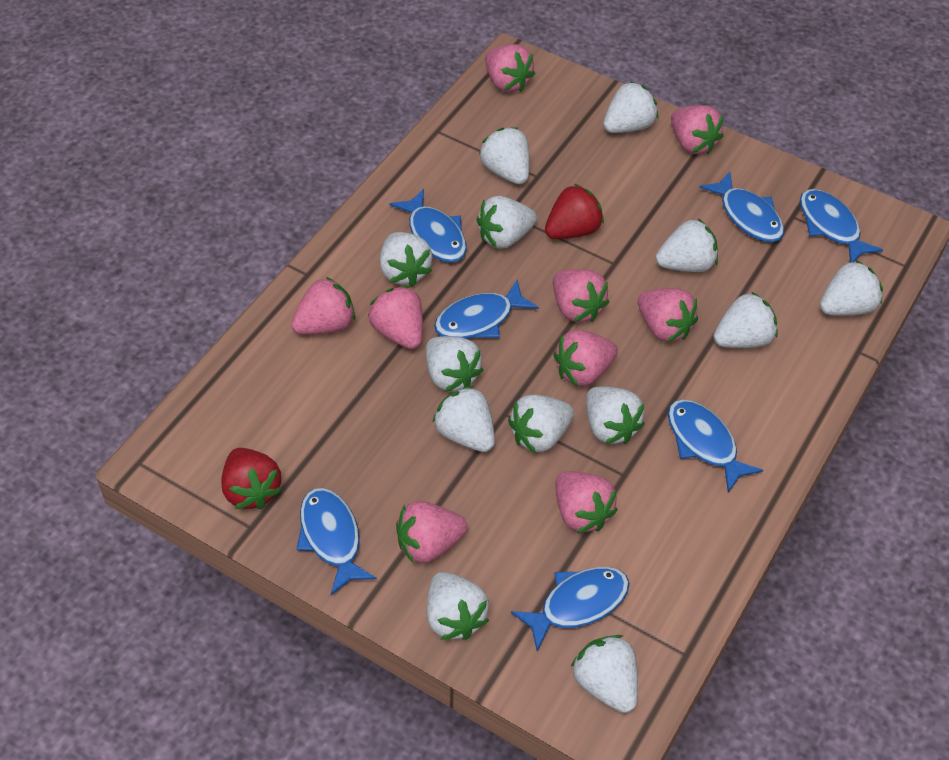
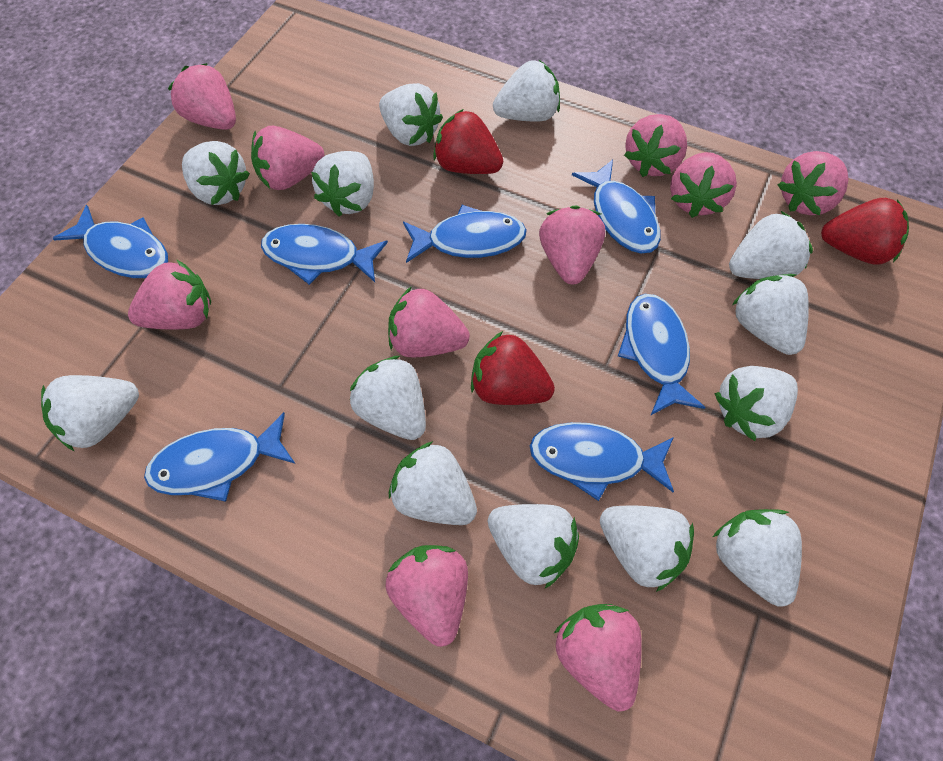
pink strawberry: 9 -> 10
red strawberry: 2 -> 3

